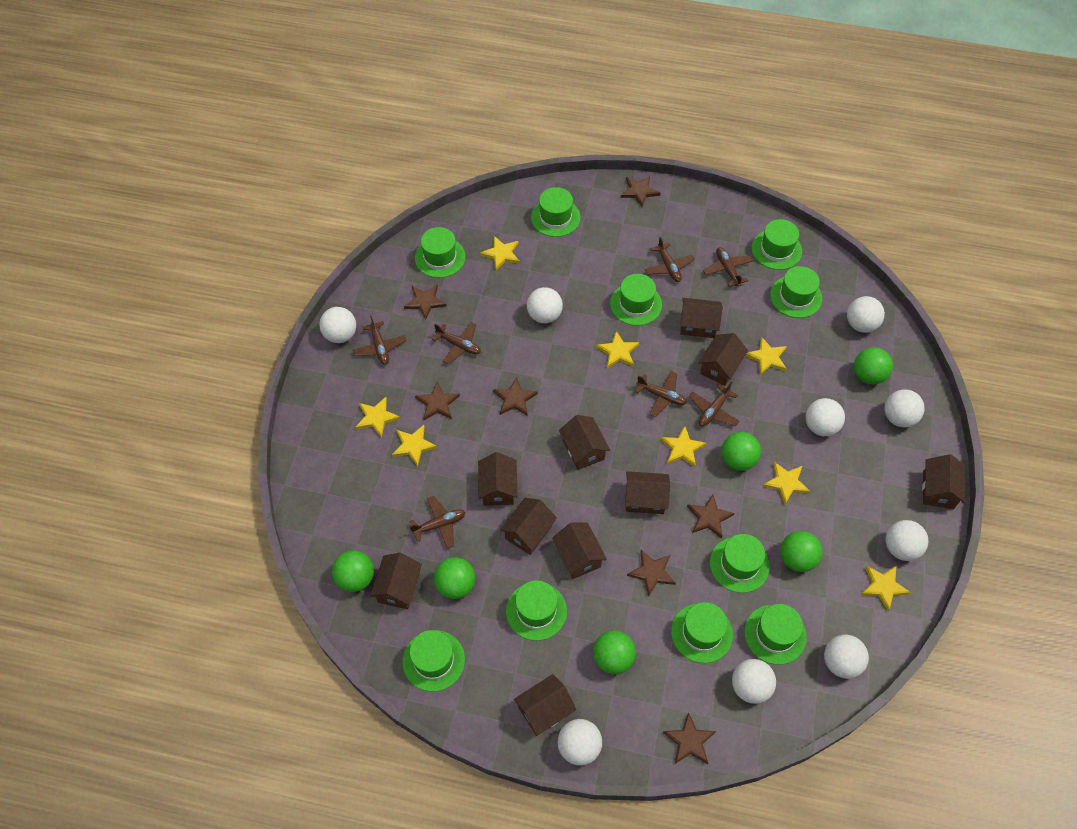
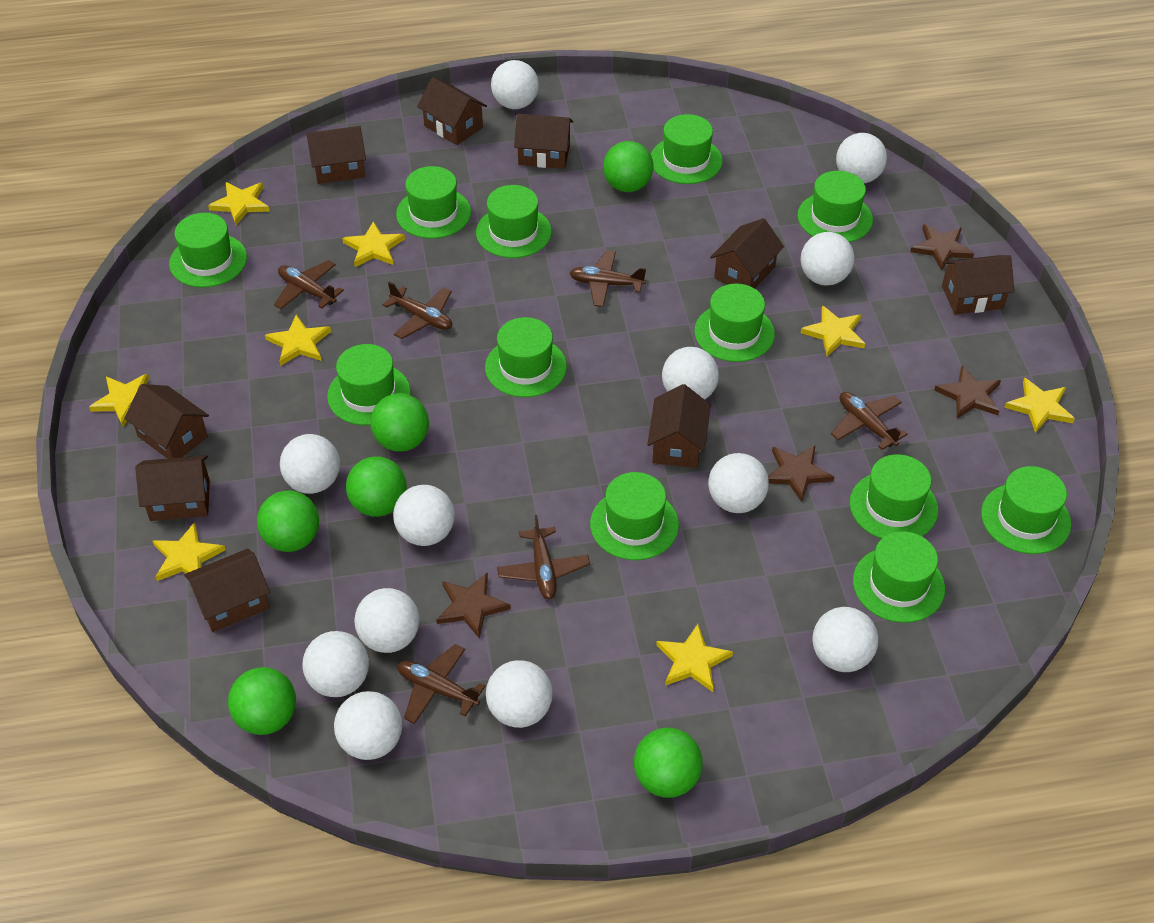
brown house: 10 -> 9
brown plane: 7 -> 6
brown star: 7 -> 4
green hat: 10 -> 12
white ball: 9 -> 12

